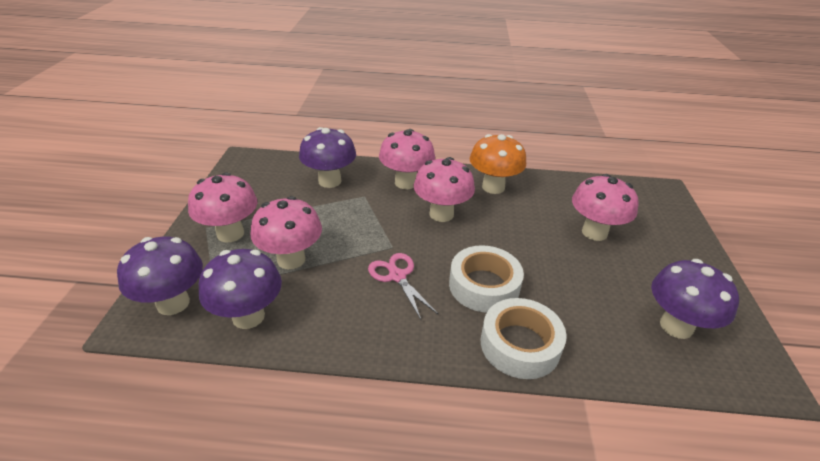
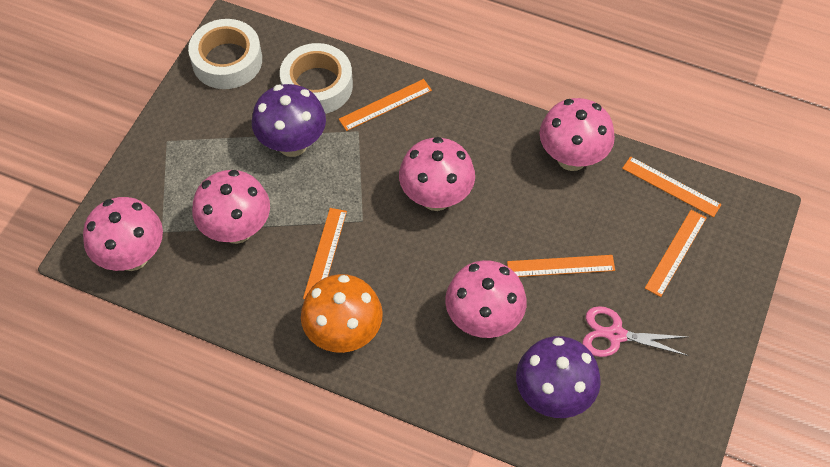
orange ruler: 0 -> 5
purple mushroom: 4 -> 2

